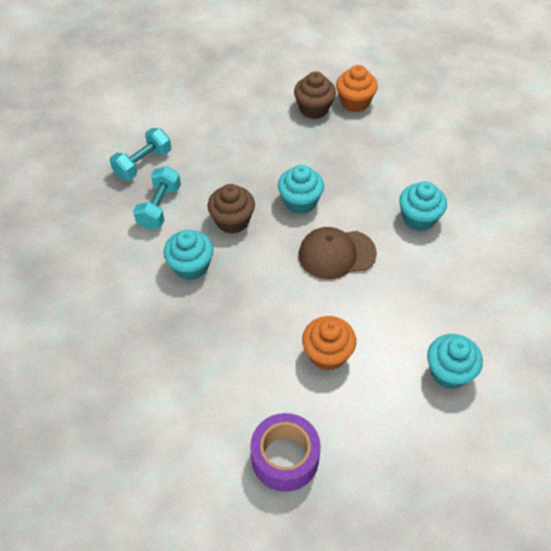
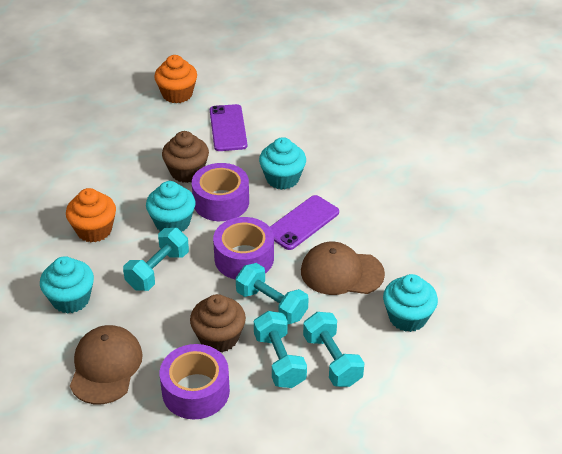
brown cap: 1 -> 2
purple phone: 0 -> 2
purple tape: 1 -> 3
turquoise dumbbell: 2 -> 4

